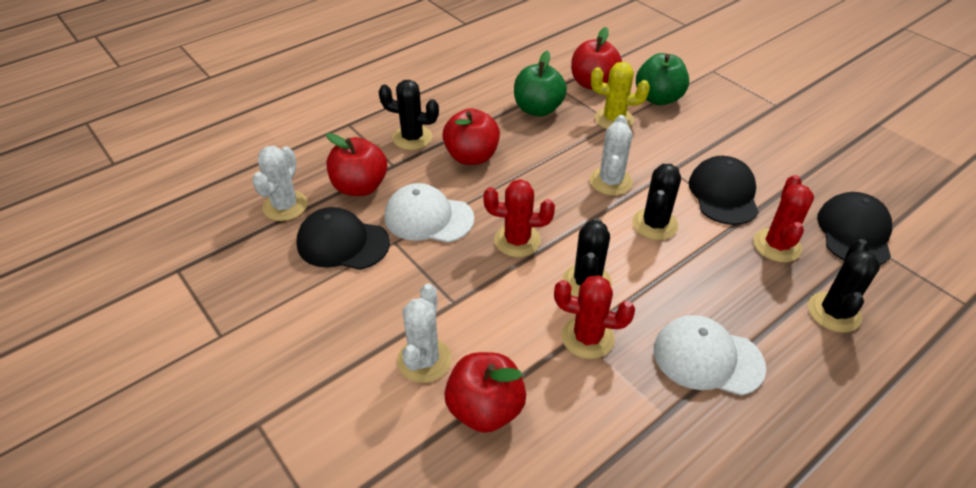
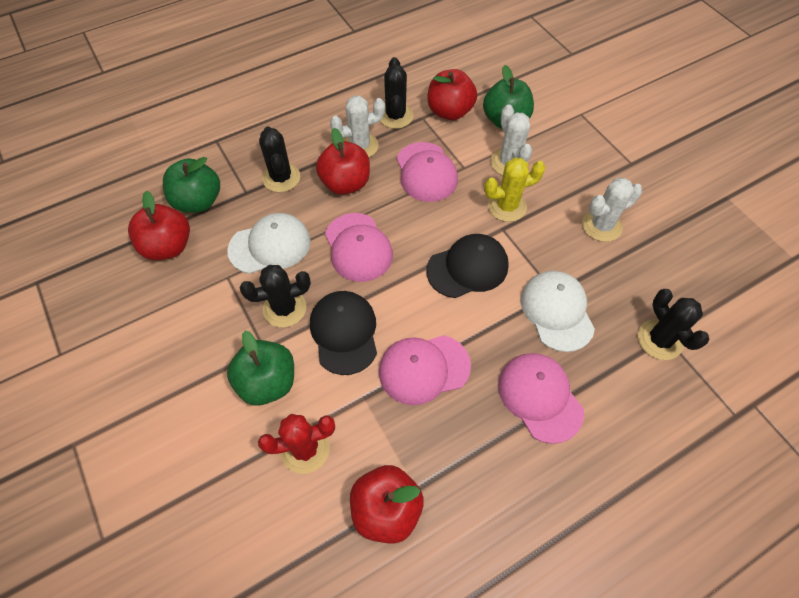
black cap: 3 -> 2
green apple: 2 -> 3
pink cap: 0 -> 4
red cactus: 3 -> 1

